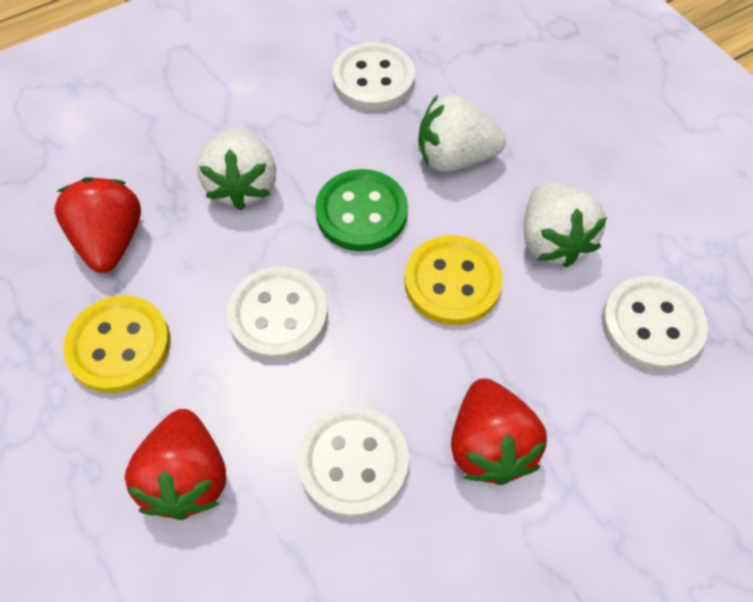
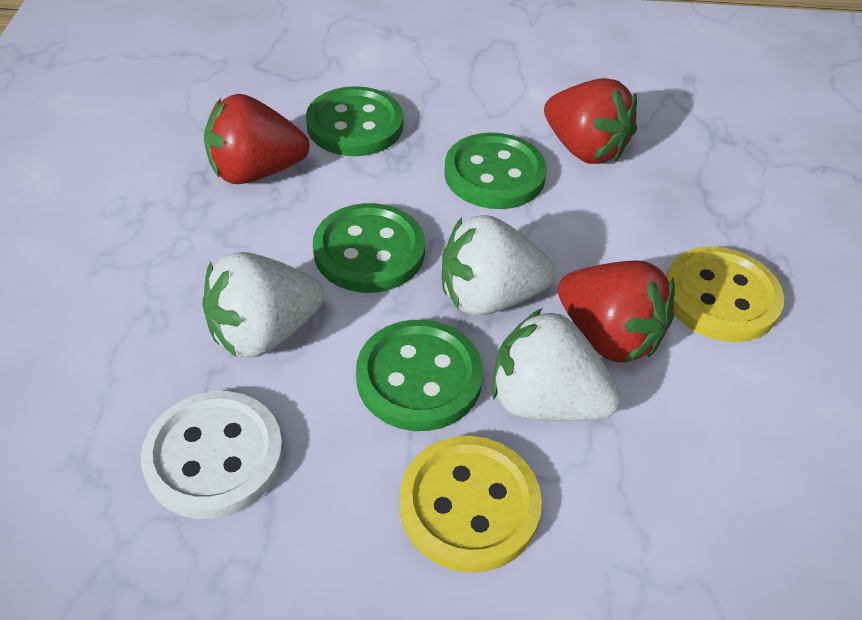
green button: 1 -> 4
white button: 4 -> 1

